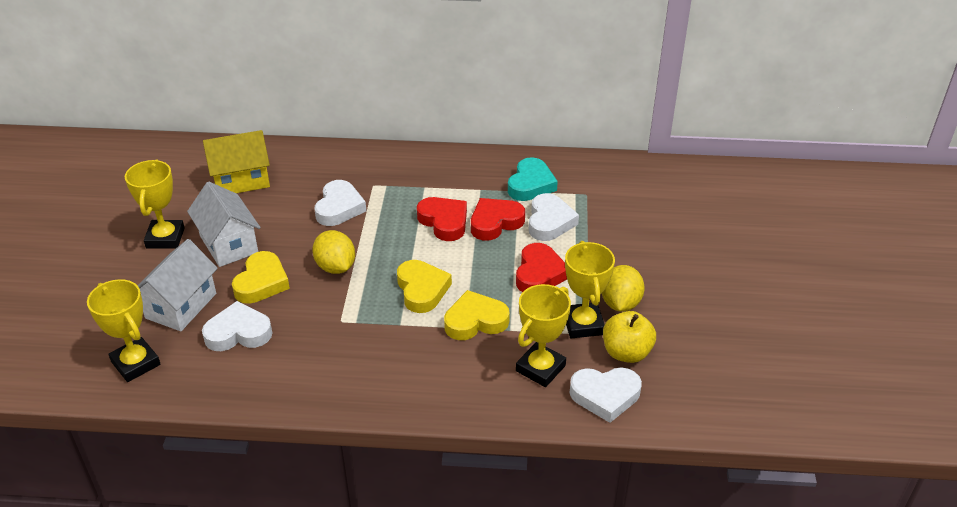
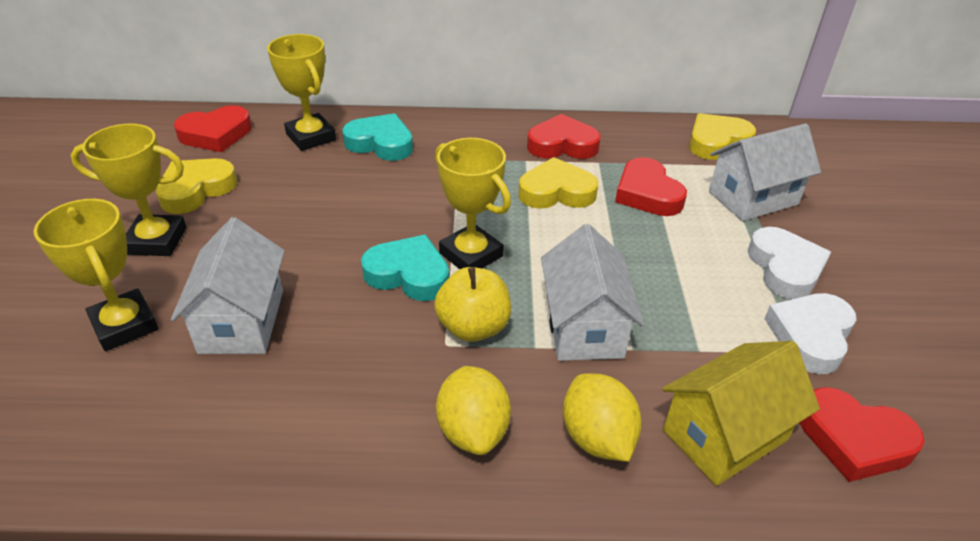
red heart: 3 -> 4
turquoise heart: 1 -> 2
white heart: 4 -> 2
white house: 2 -> 3

